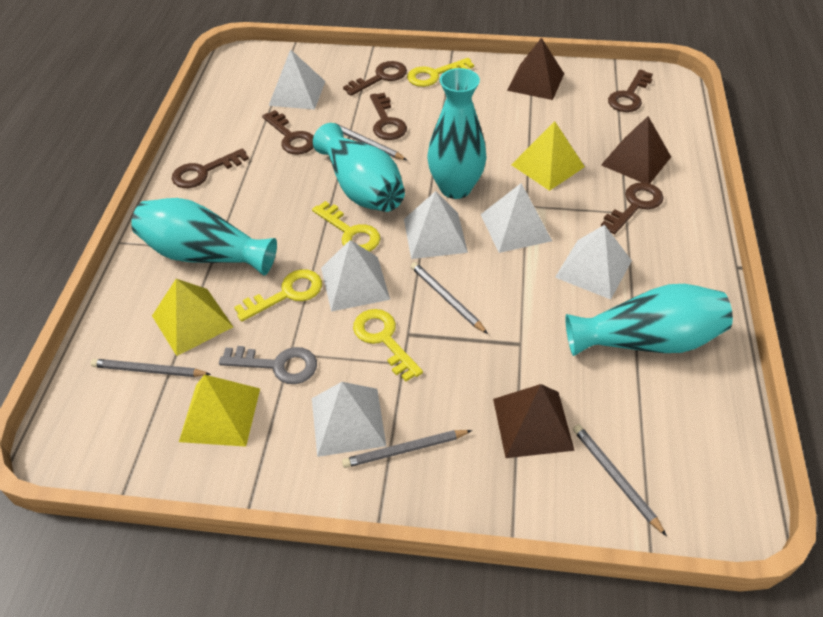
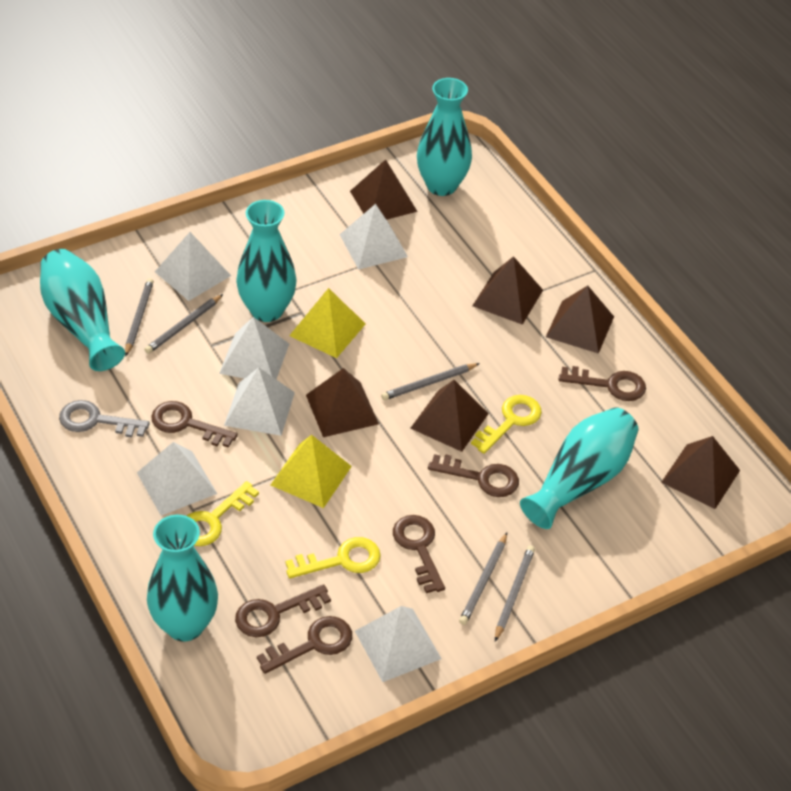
brown pyramid: 3 -> 6
turquoise vase: 4 -> 5
yellow key: 4 -> 3
yellow pyramid: 3 -> 2

